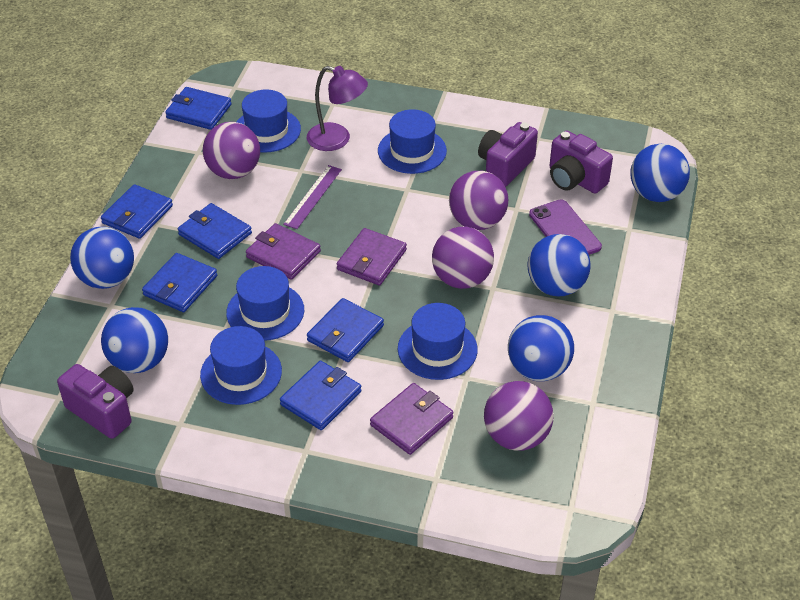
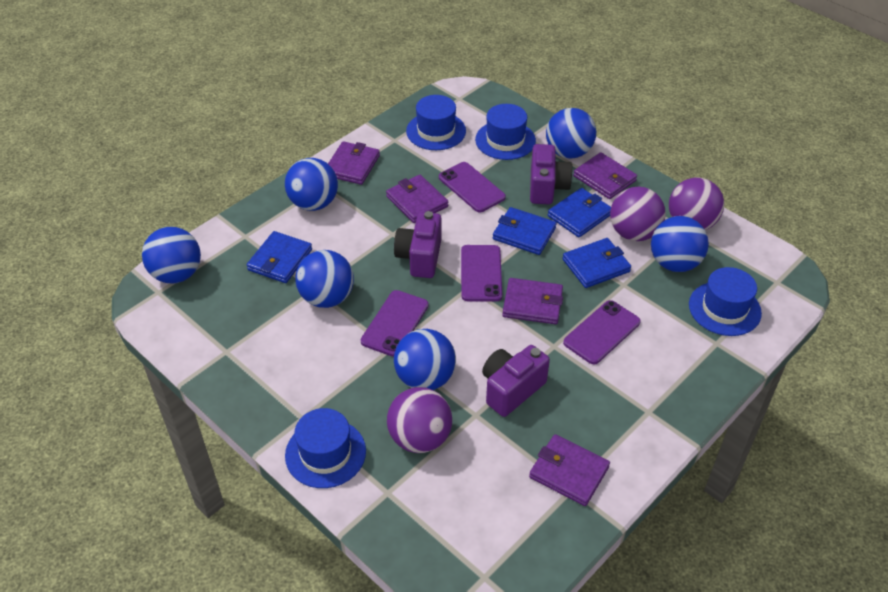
blue ball: 5 -> 6
blue hat: 5 -> 4
blue wallet: 6 -> 4
purple ball: 4 -> 3
purple lamp: 1 -> 0
purple phone: 1 -> 4
purple ruler: 1 -> 0
purple wallet: 3 -> 5

